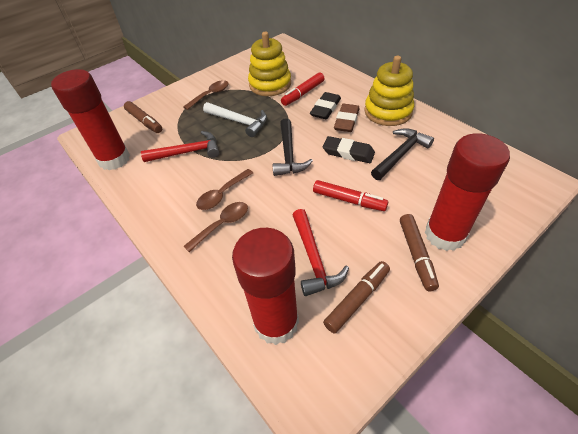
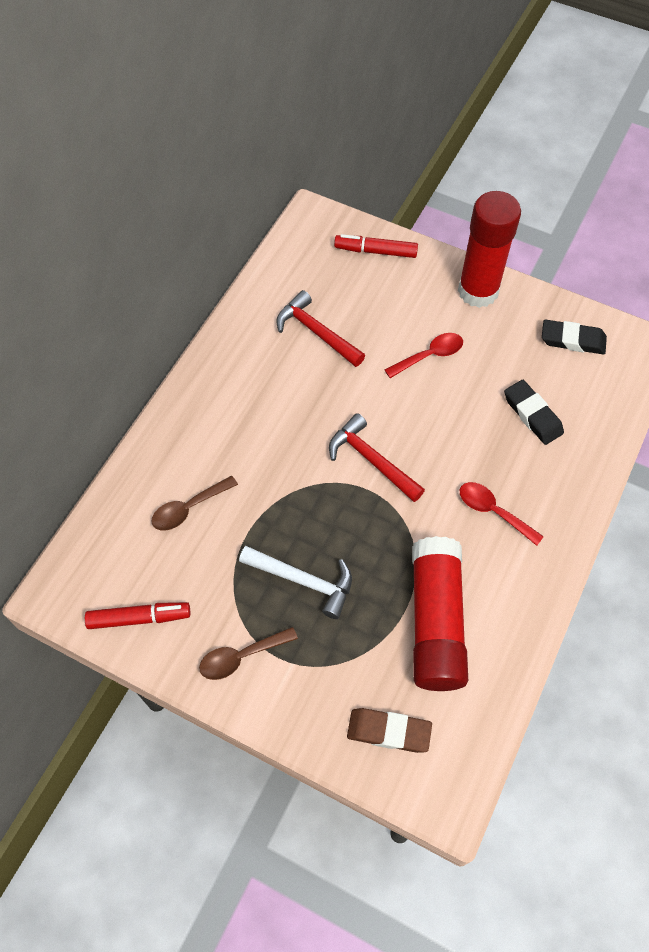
black hammer: 2 -> 0
brown marker: 3 -> 0
brown spoon: 3 -> 2
red glue stick: 3 -> 2
red spoon: 0 -> 2
yellow stacking toy: 2 -> 0

